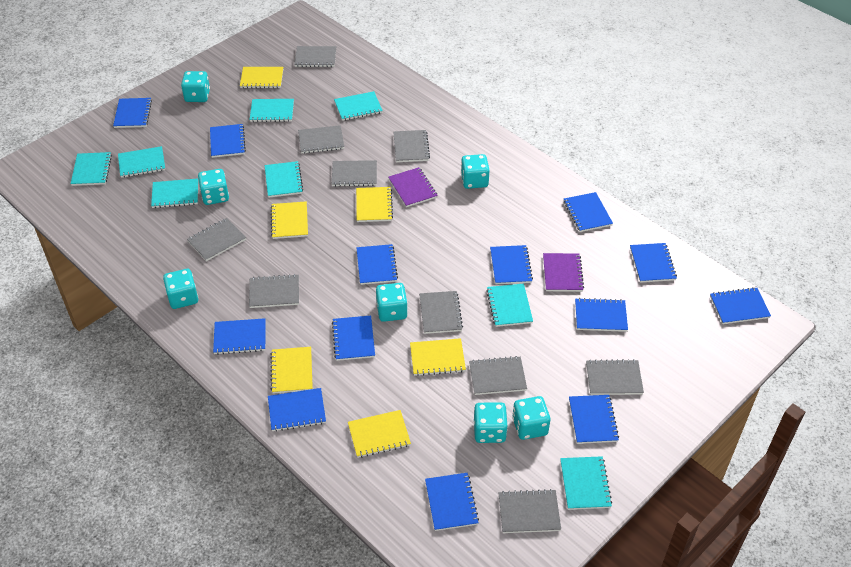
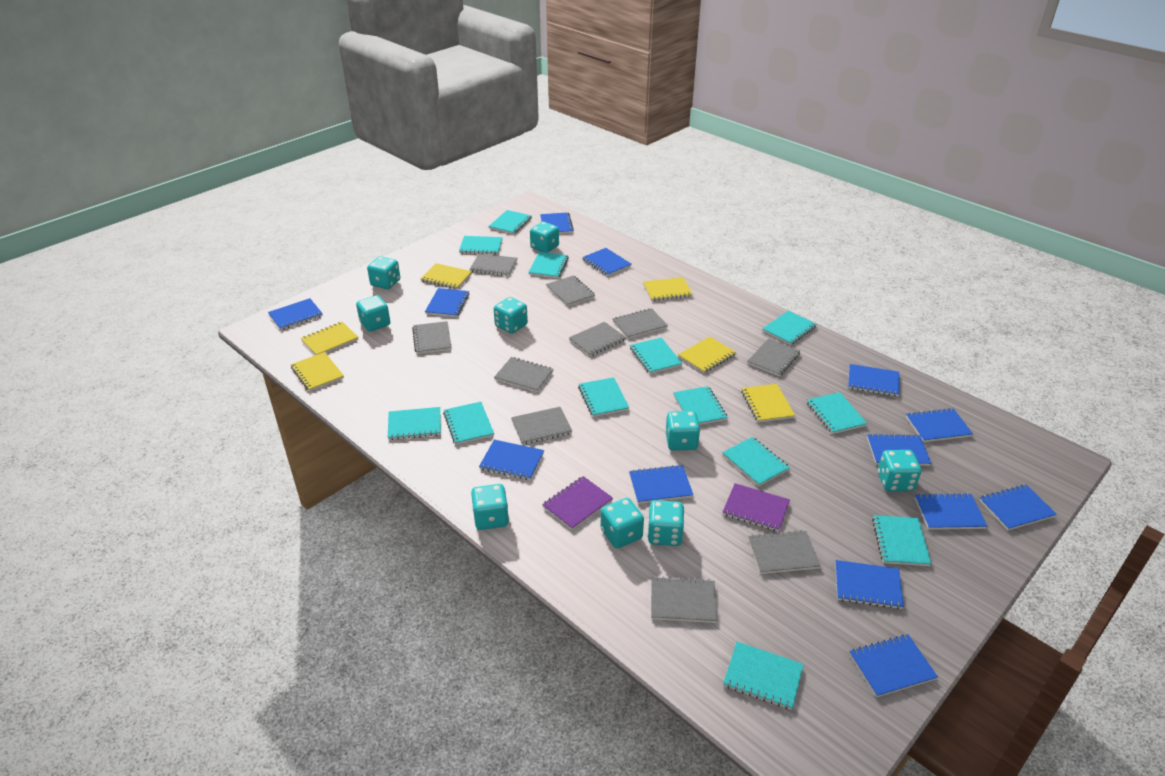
turquoise dice: 7 -> 9
turquoise notebook: 8 -> 13

